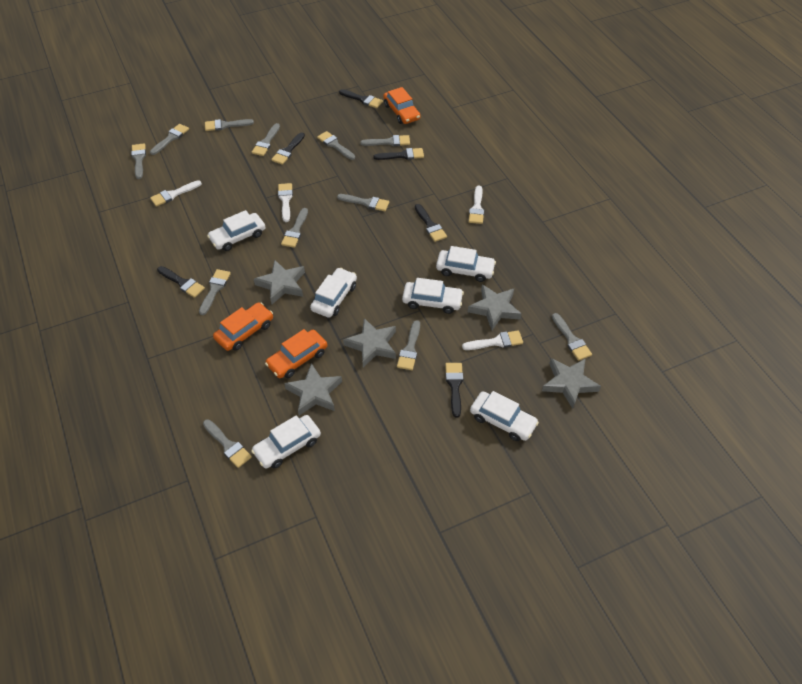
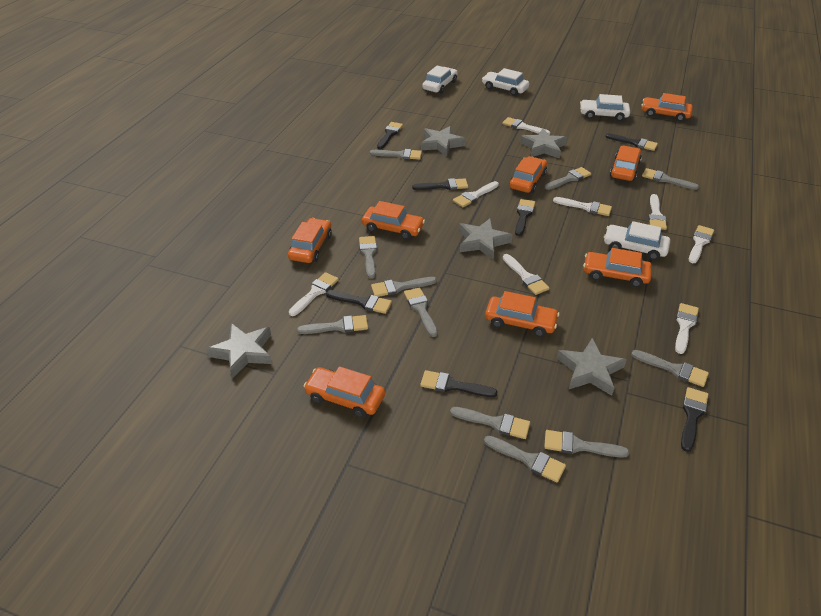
black brush: 6 -> 7
grey brush: 12 -> 11
orange car: 3 -> 8
white brush: 4 -> 8
white car: 6 -> 4

